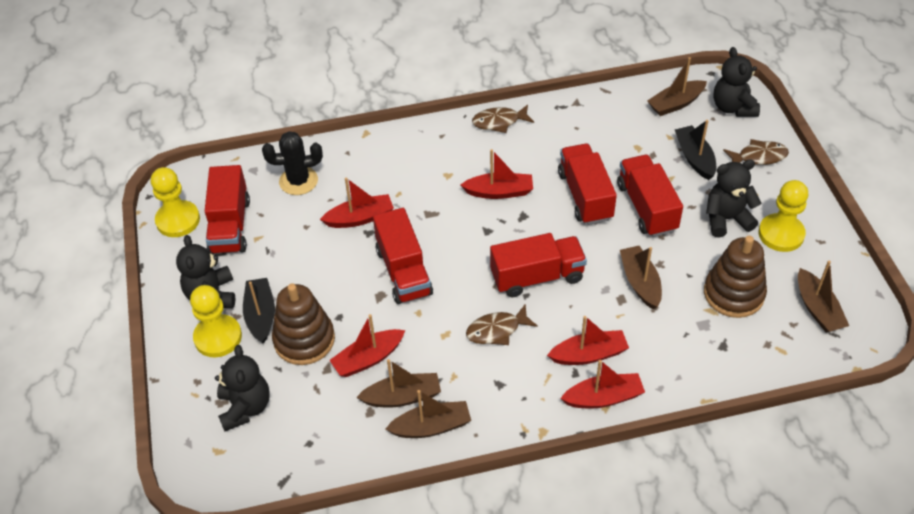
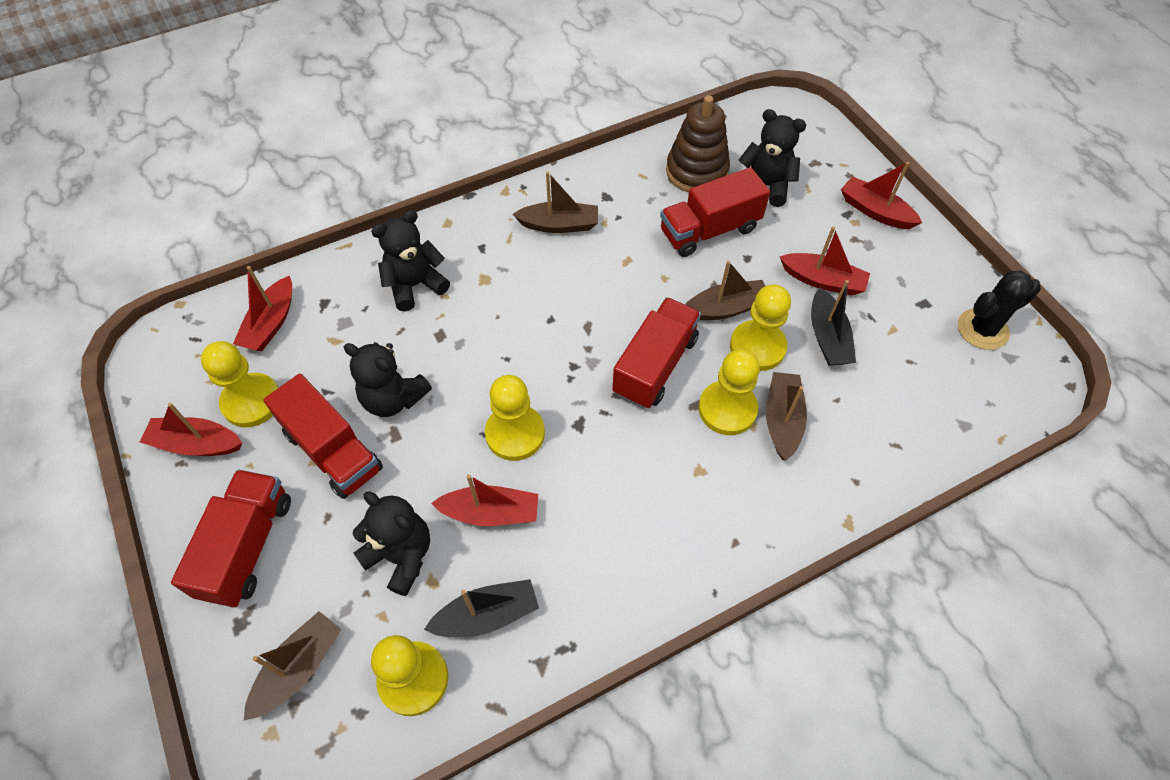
brown boat: 5 -> 4
brown fish: 3 -> 0
brown stacking toy: 2 -> 1
red truck: 5 -> 4
yellow pawn: 3 -> 5

